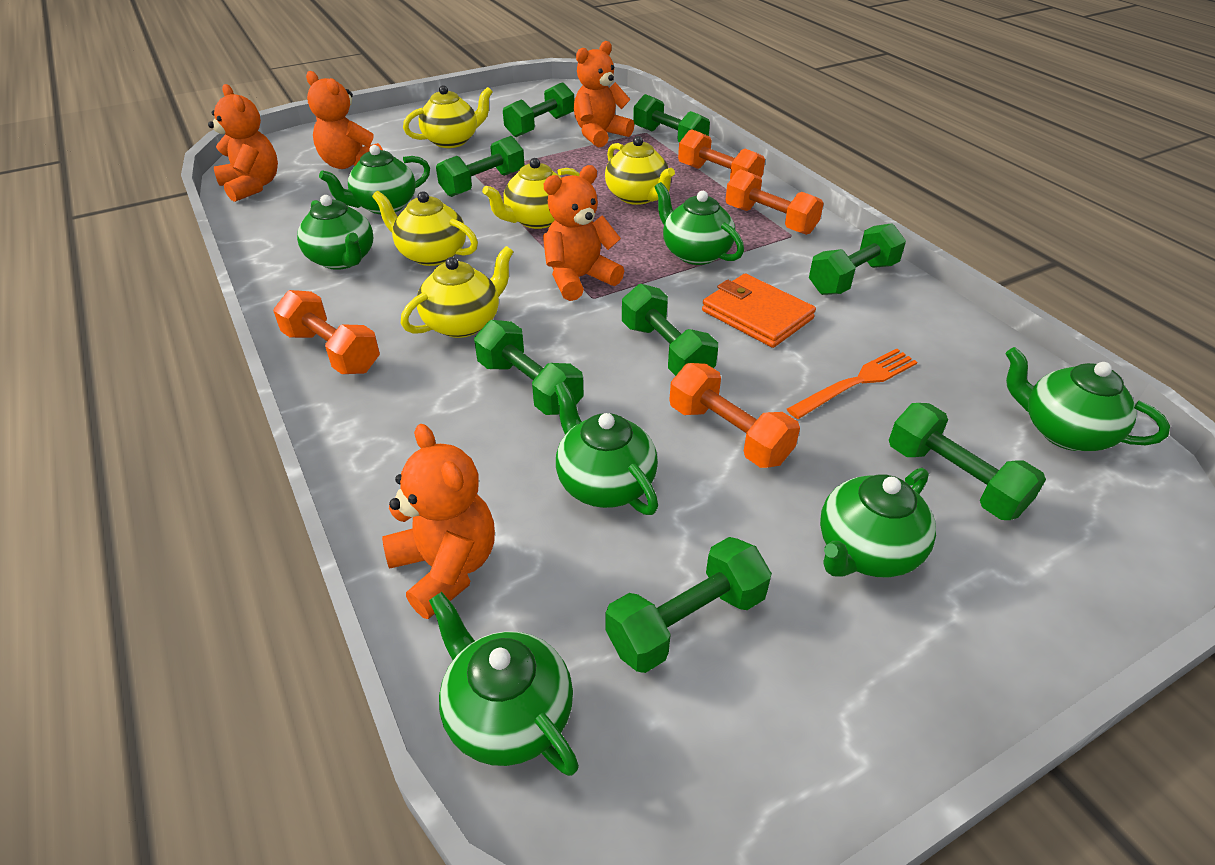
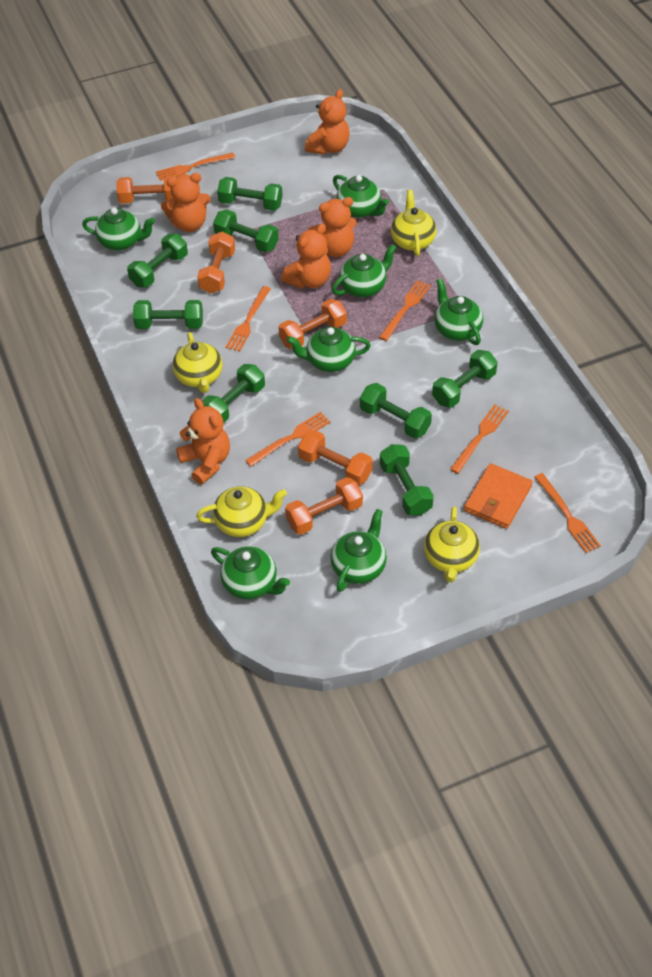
orange dumbbell: 4 -> 5
orange fork: 1 -> 6
yellow teapot: 5 -> 4

